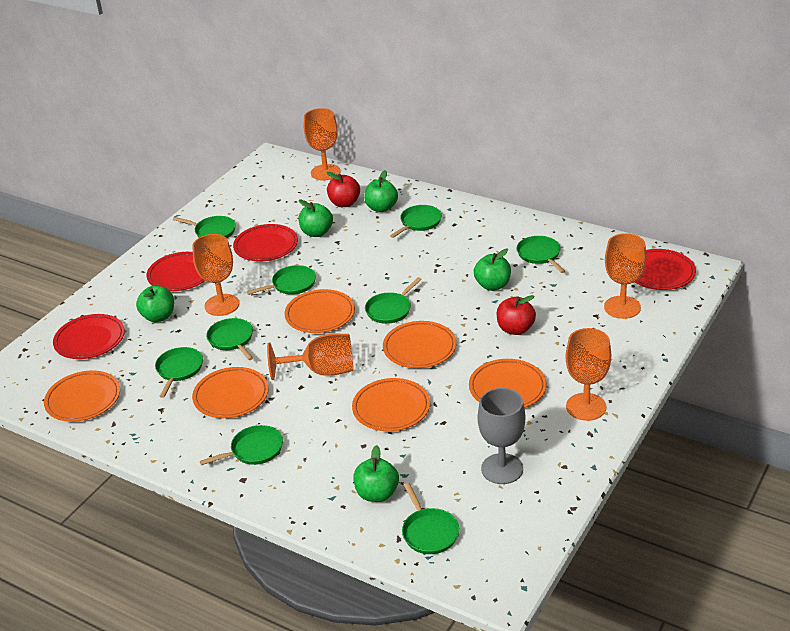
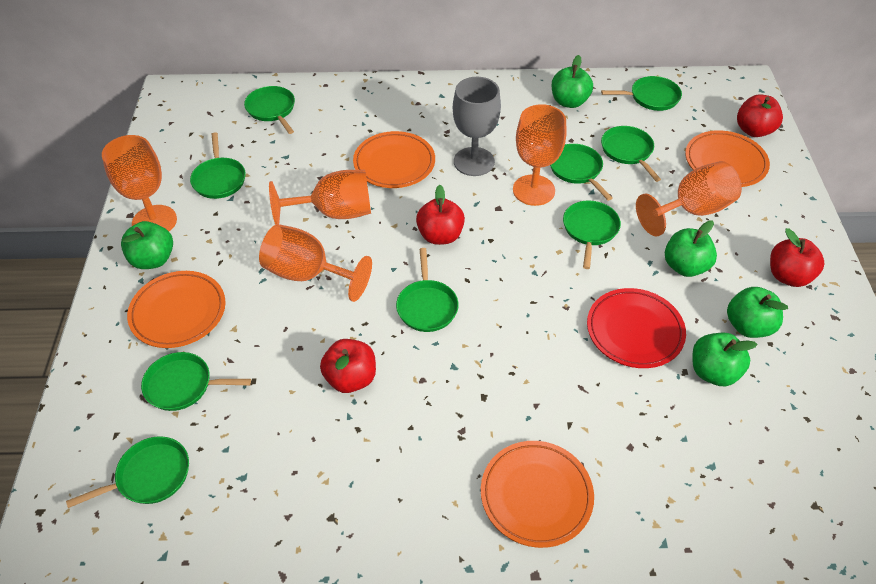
orange plate: 6 -> 4
red apple: 2 -> 4
red plate: 4 -> 1

